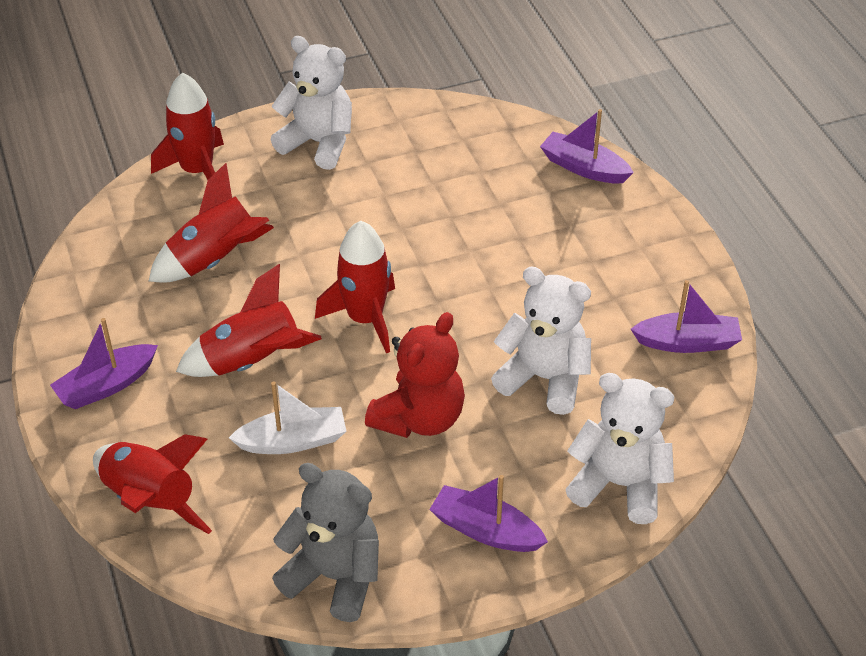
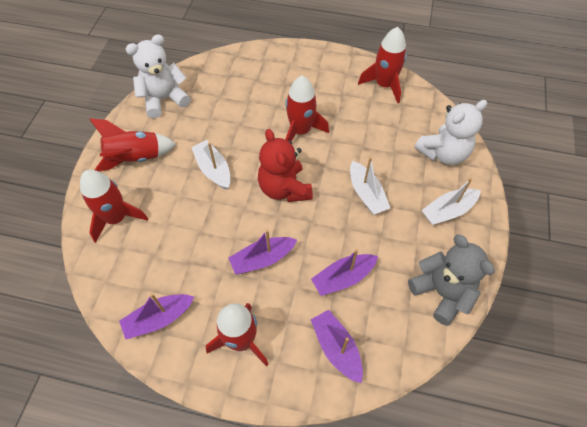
white boat: 1 -> 3
white teddy bear: 3 -> 2

